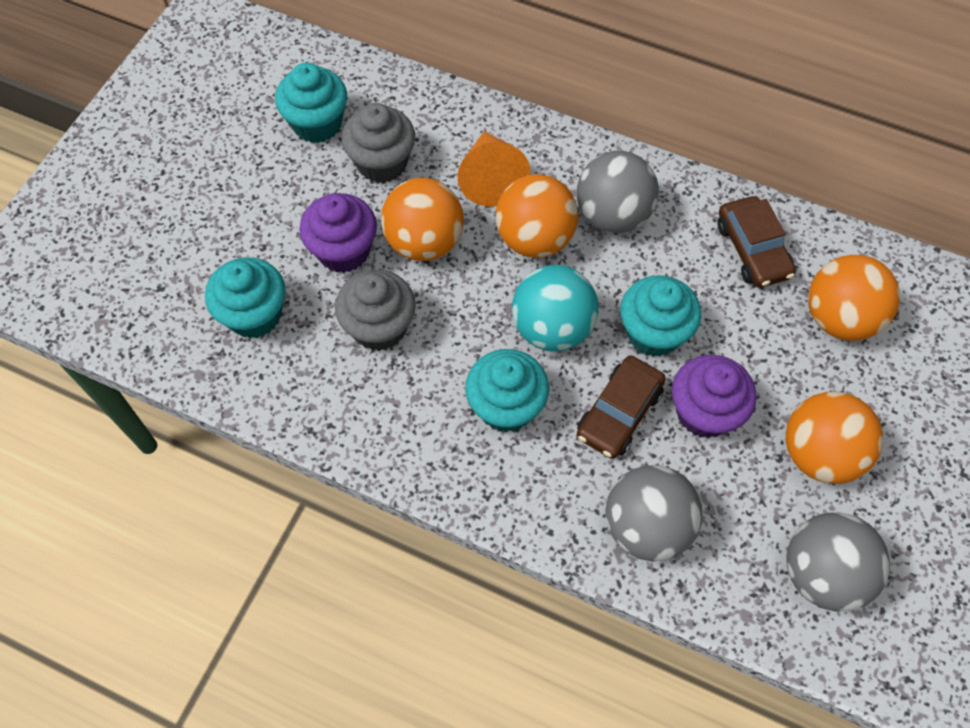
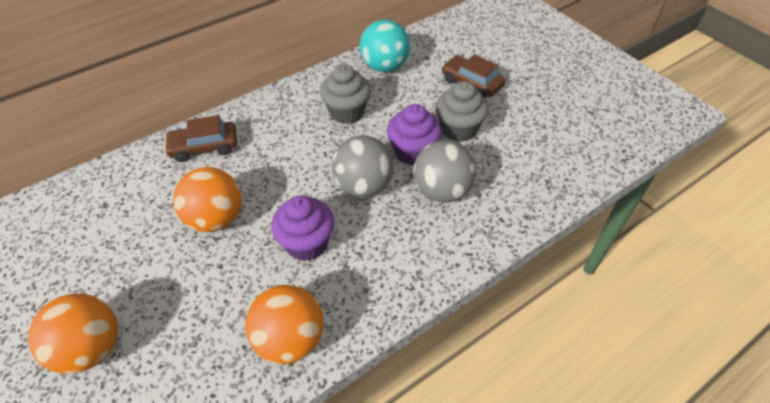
grey ball: 3 -> 2
orange ball: 4 -> 3
orange cone: 1 -> 0
turquoise cupcake: 4 -> 0

